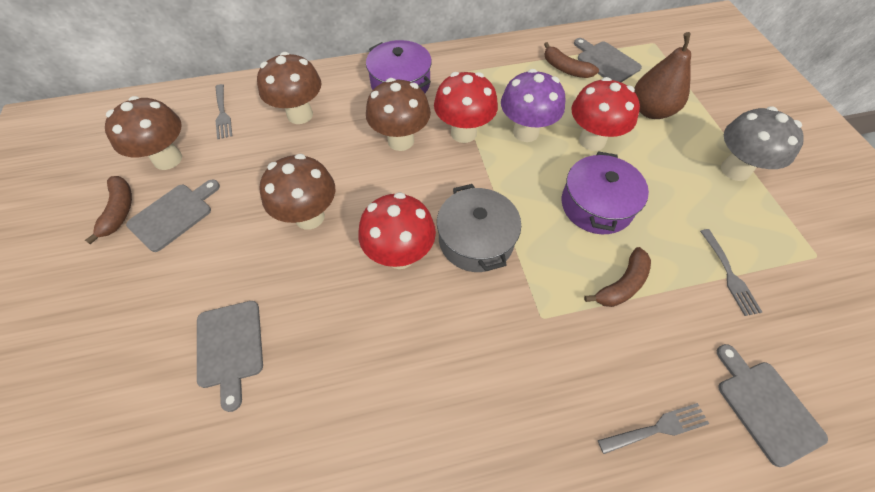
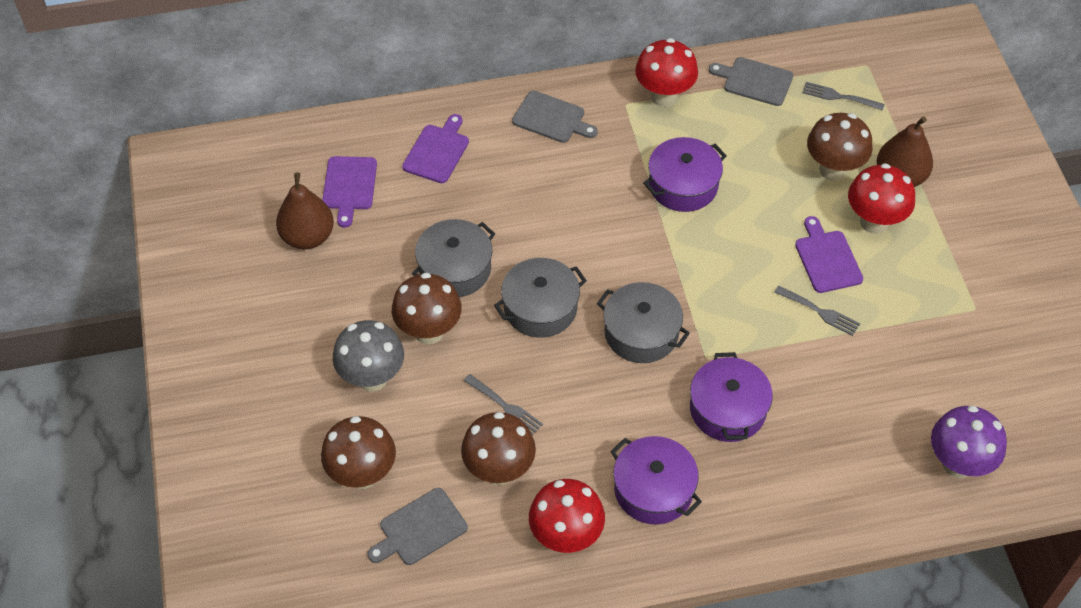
brown banana: 3 -> 0
brown pear: 1 -> 2
grey cutting board: 4 -> 3
grey pot: 1 -> 3
purple cutting board: 0 -> 3
purple pot: 2 -> 3

